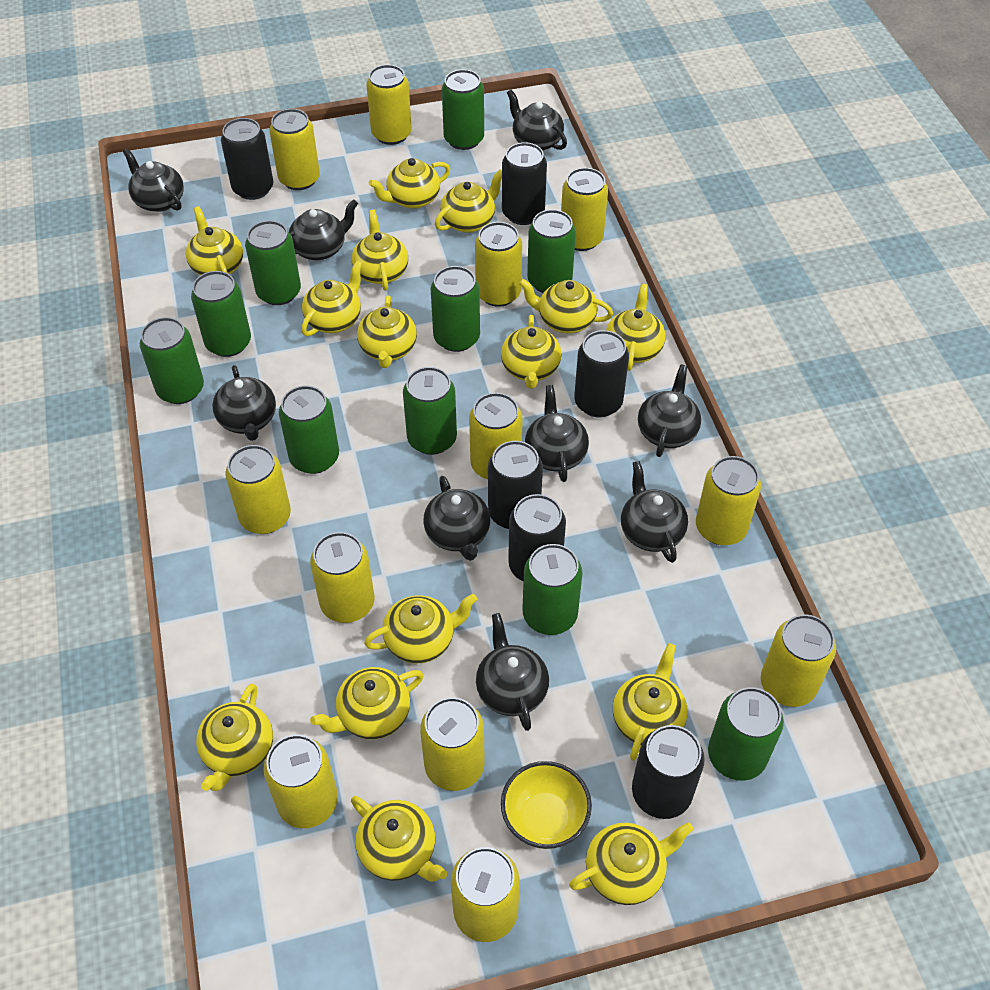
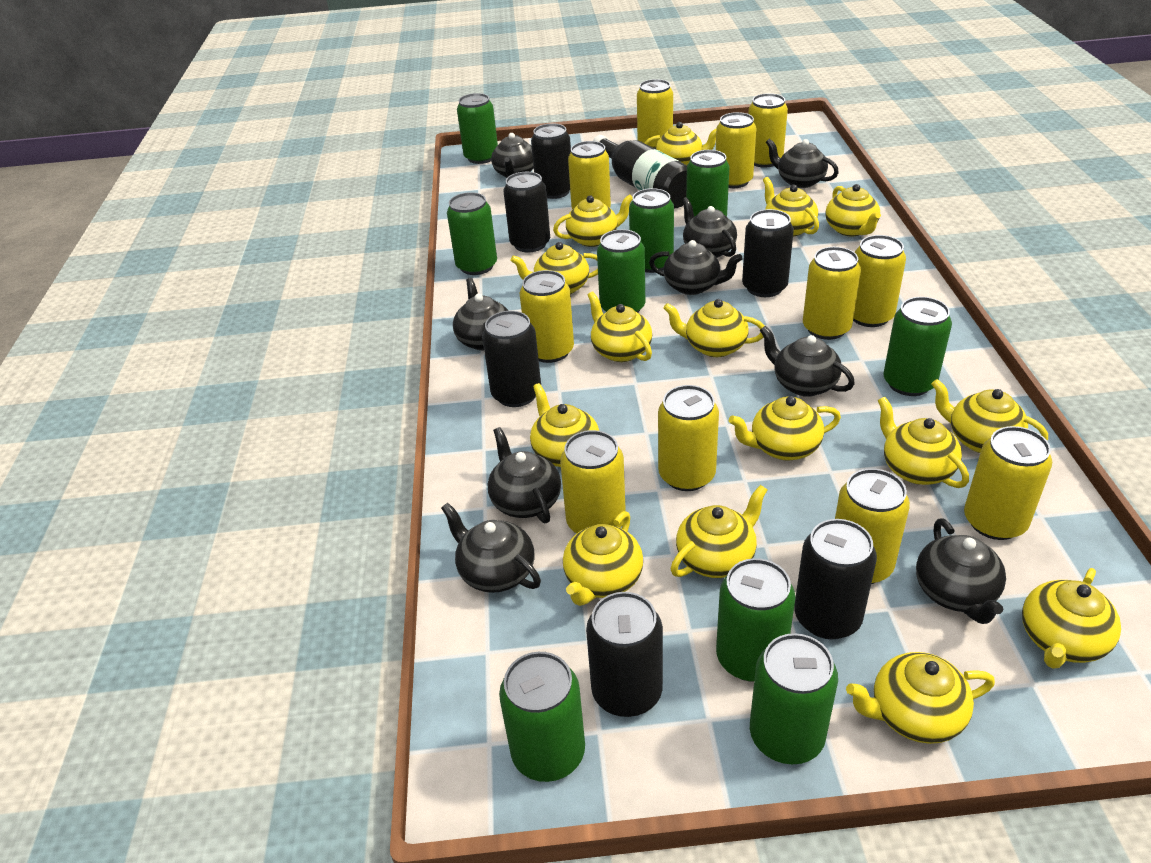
black bottle: 0 -> 1
green can: 10 -> 9
yellow bowl: 1 -> 0
yellow can: 12 -> 11

